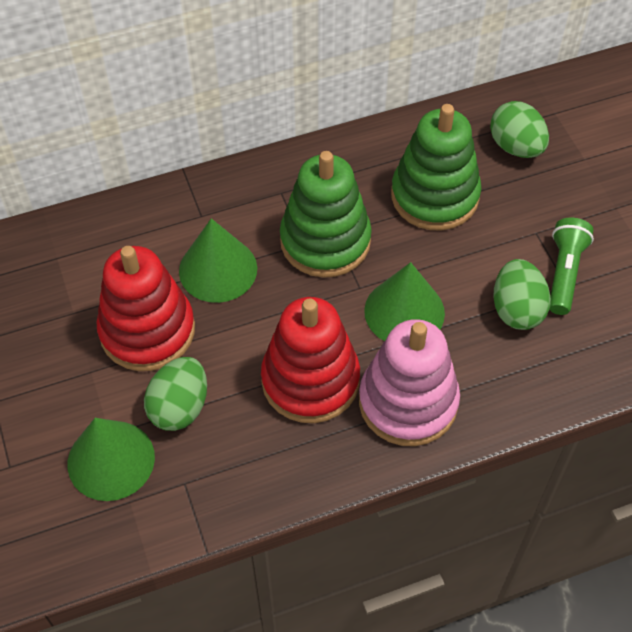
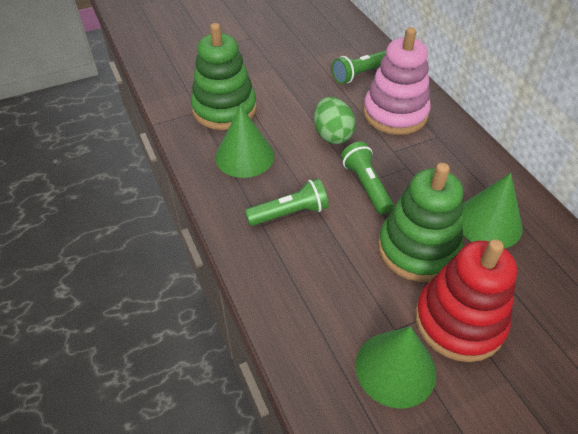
green egg: 3 -> 1
green flashlight: 1 -> 3
red stacking toy: 2 -> 1

